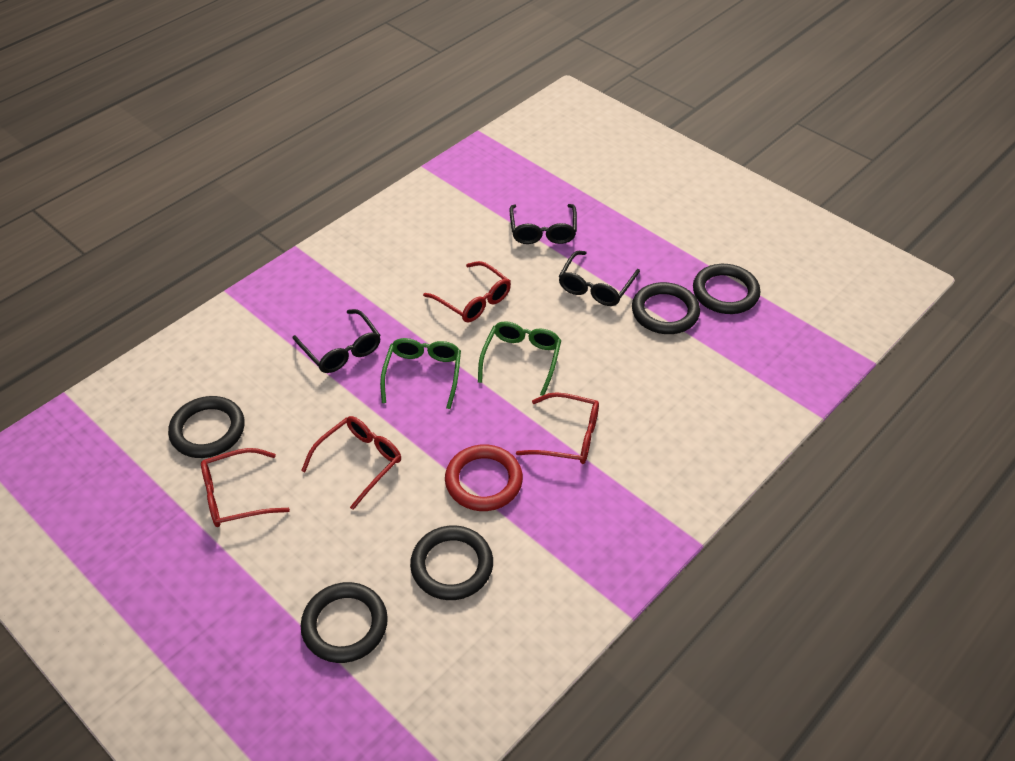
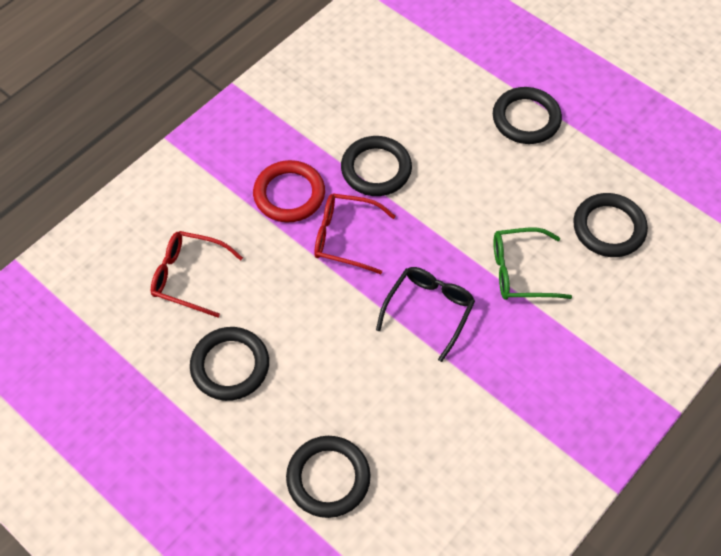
black glasses: 3 -> 1
green glasses: 2 -> 1
red glasses: 4 -> 2

